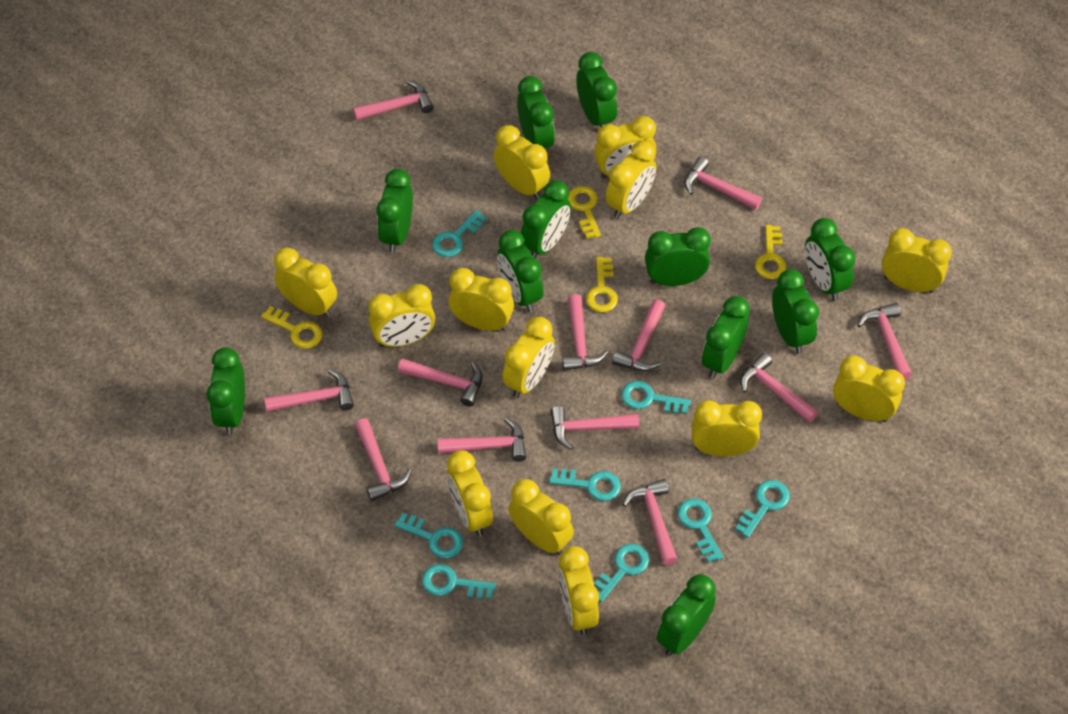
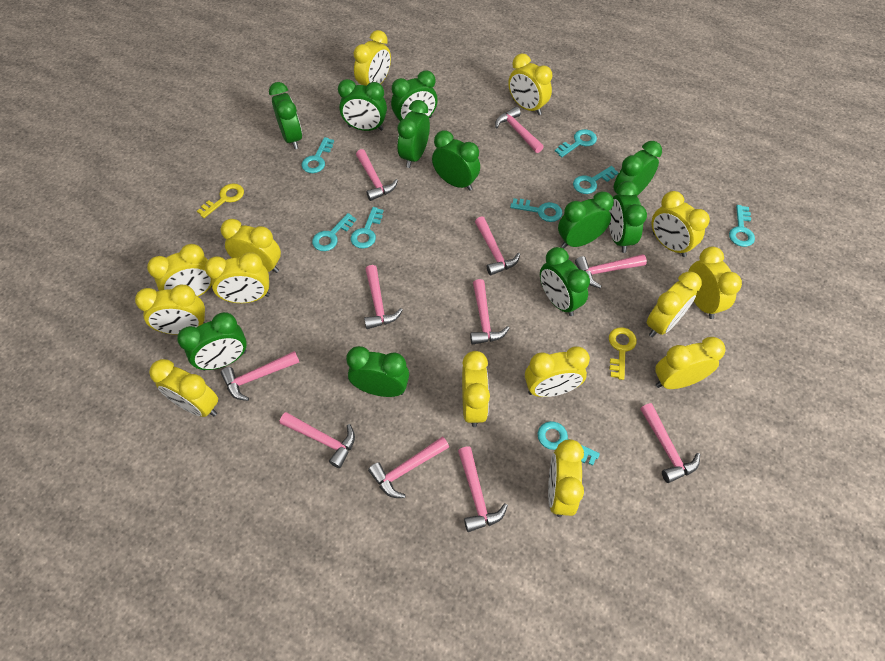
pink hammer: 12 -> 11
yellow clock: 13 -> 14
yellow key: 4 -> 2

